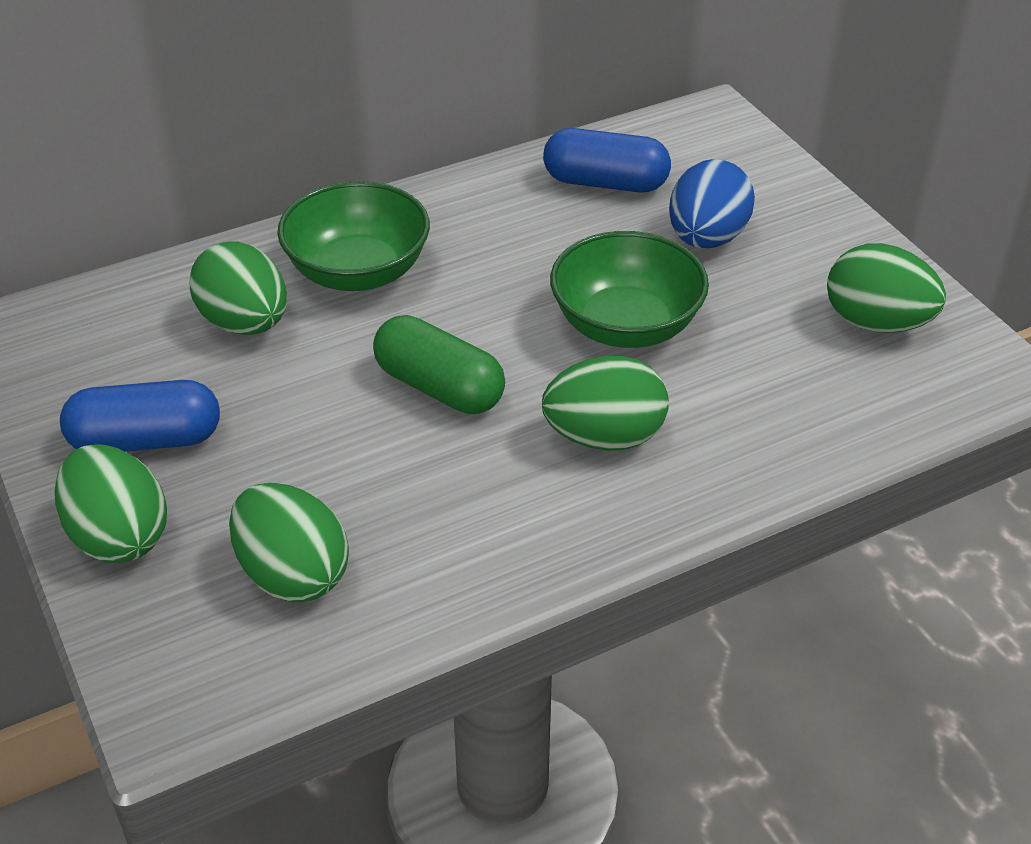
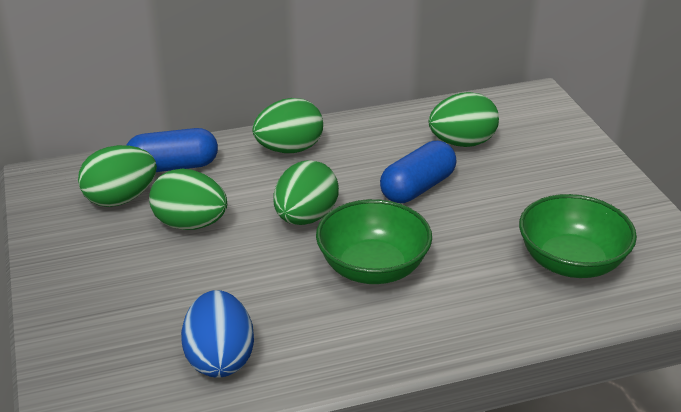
green capsule: 1 -> 0

